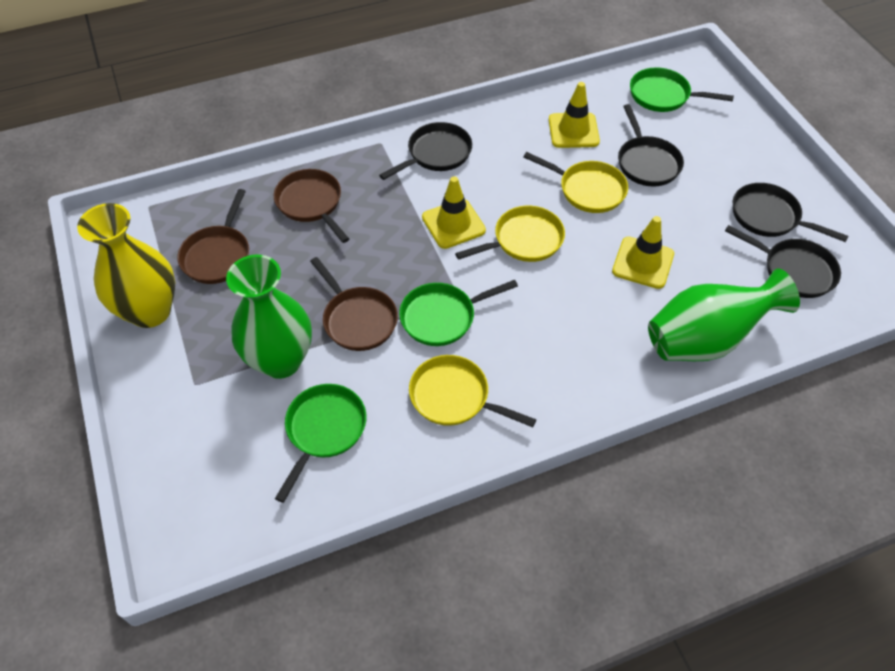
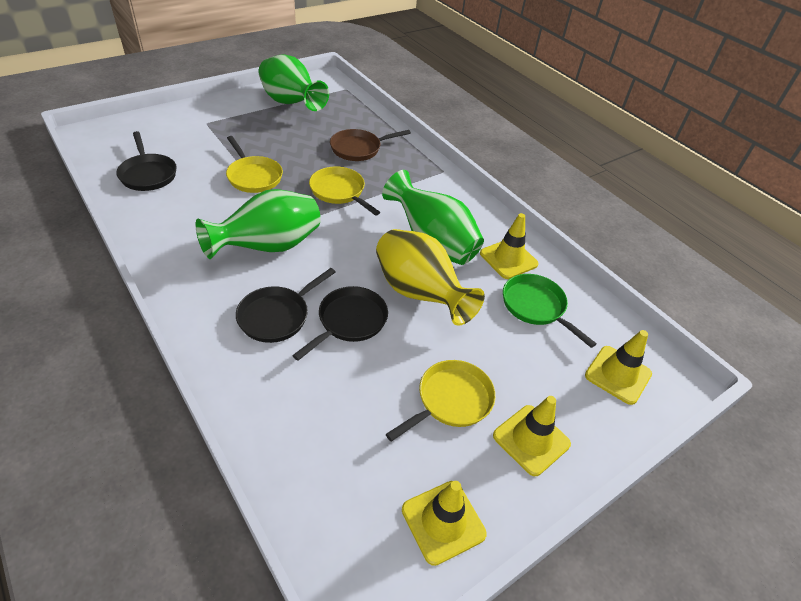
black pan: 4 -> 3
brown pan: 3 -> 1
green pan: 3 -> 1
green vase: 2 -> 3
yellow traffic cone: 3 -> 4

